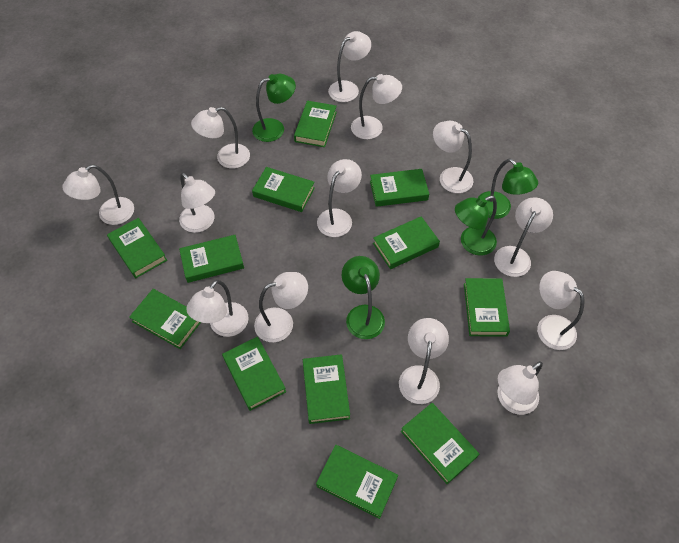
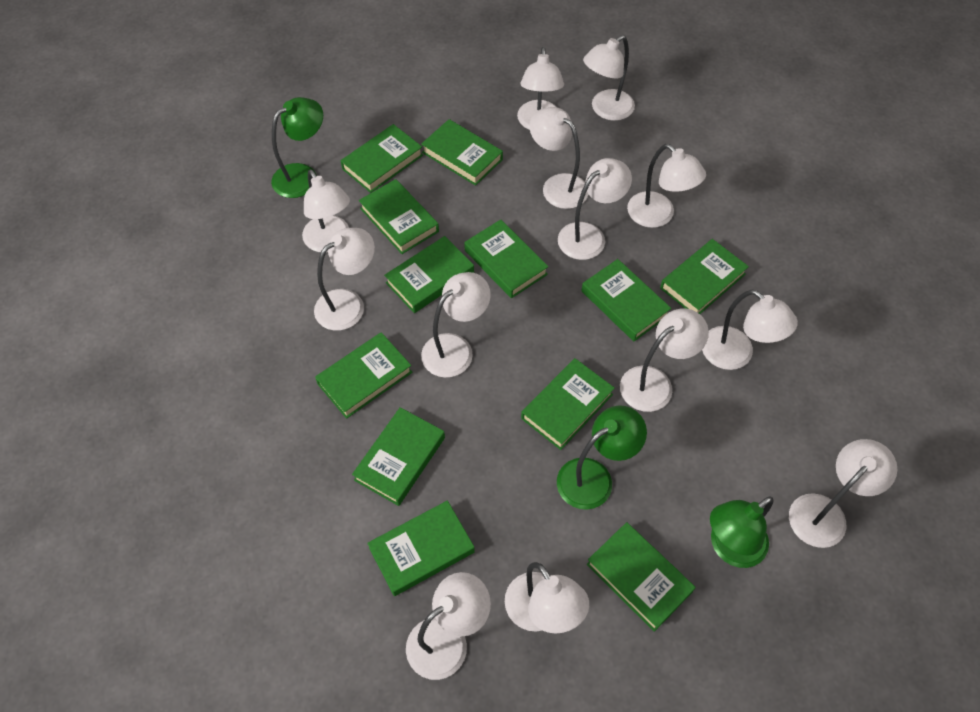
green lamp: 4 -> 3

